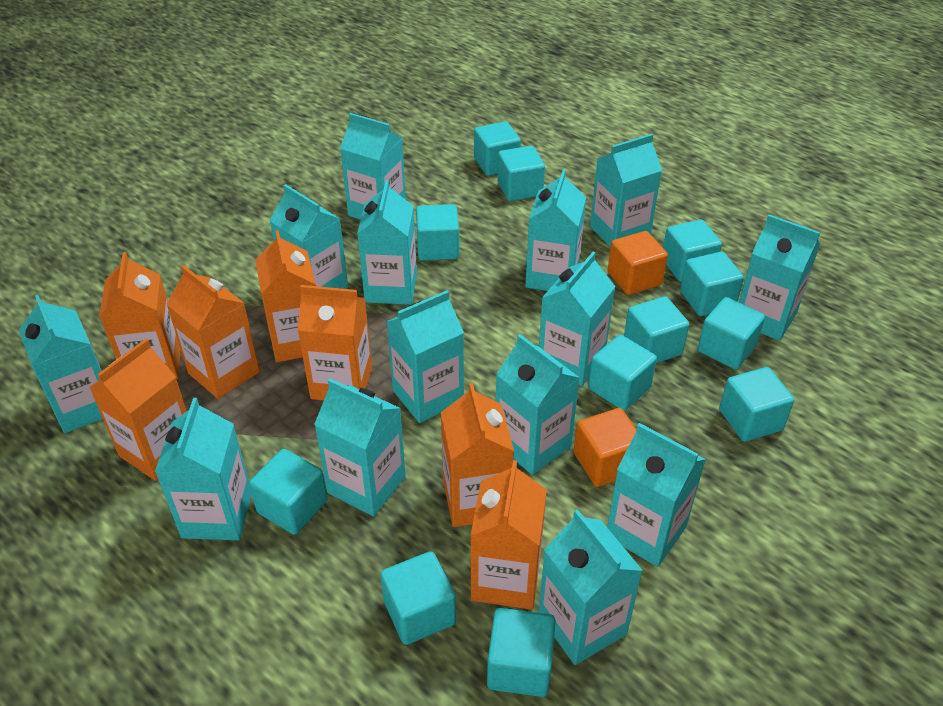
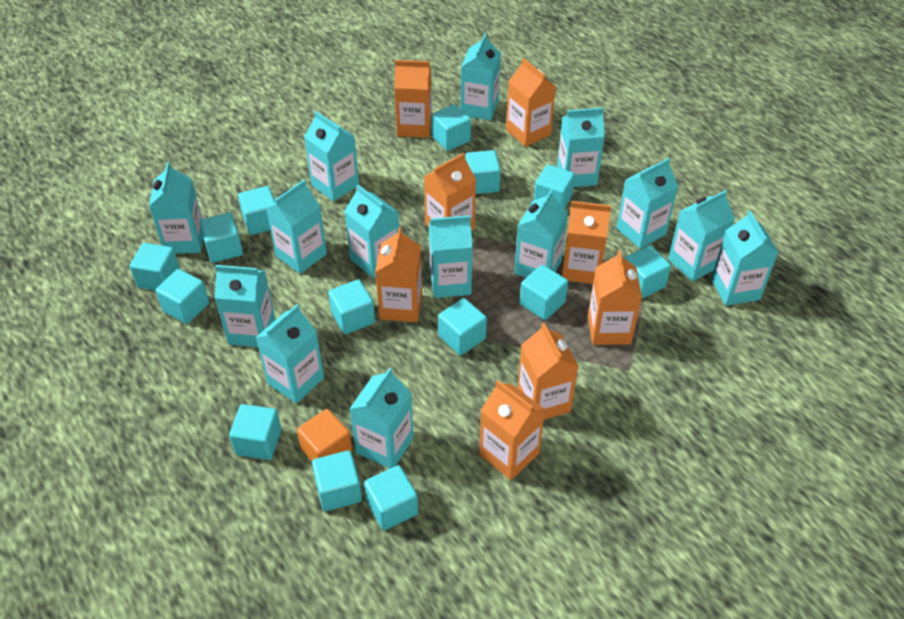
orange carton: 7 -> 8
orange cube: 2 -> 1
turquoise cube: 12 -> 14

